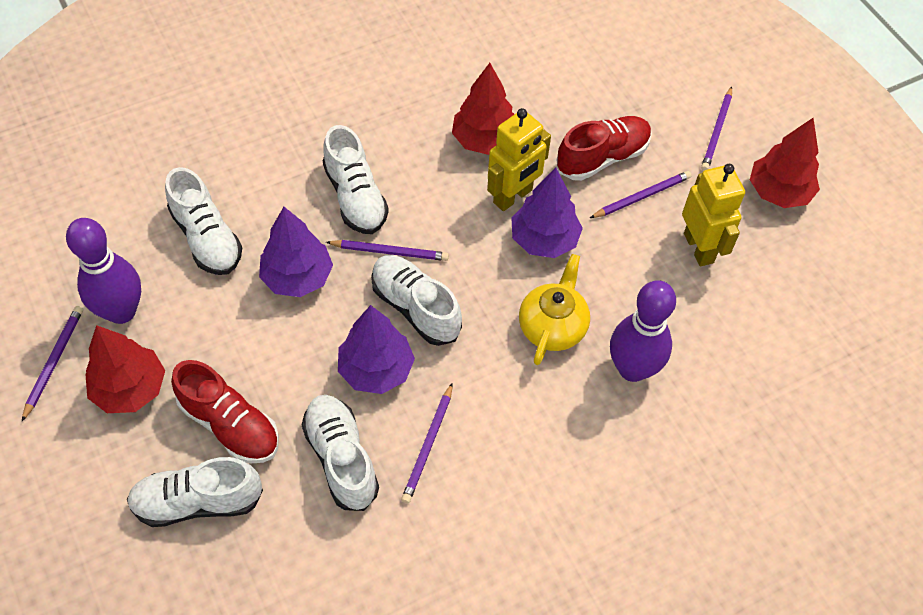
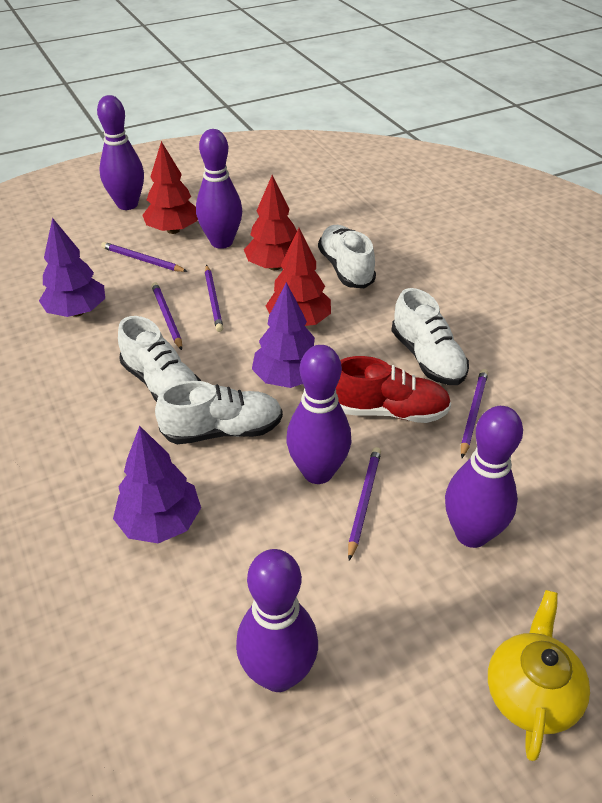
purple bowling pin: 2 -> 5
red shoe: 2 -> 1
white shoe: 5 -> 4
yellow robot: 2 -> 0

